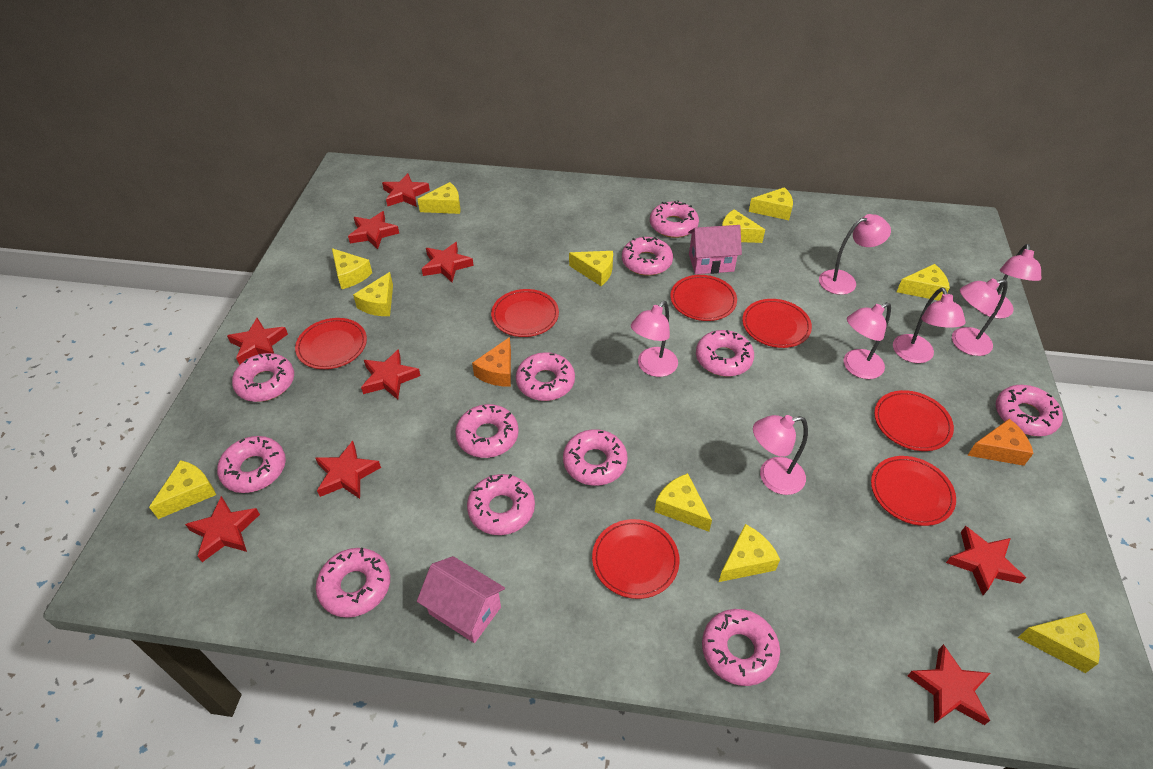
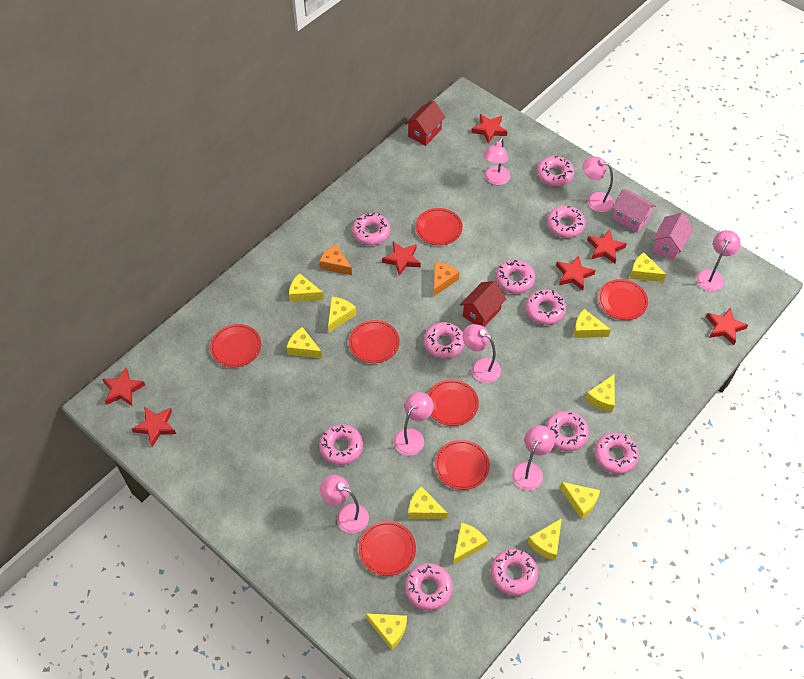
pink donut: 12 -> 11
red house: 0 -> 2
red star: 9 -> 7

